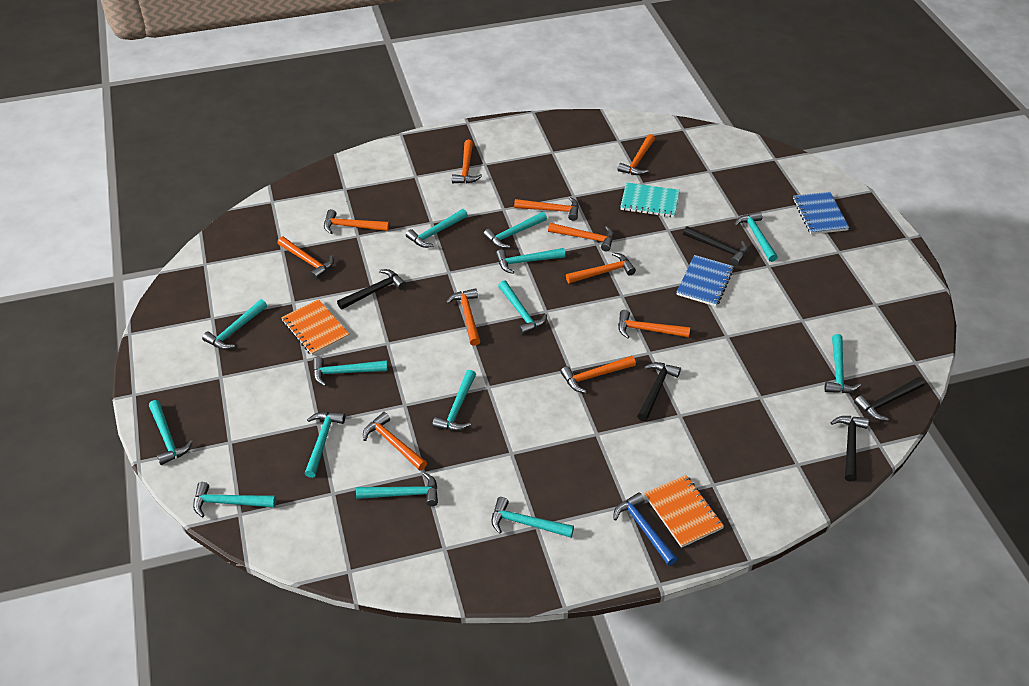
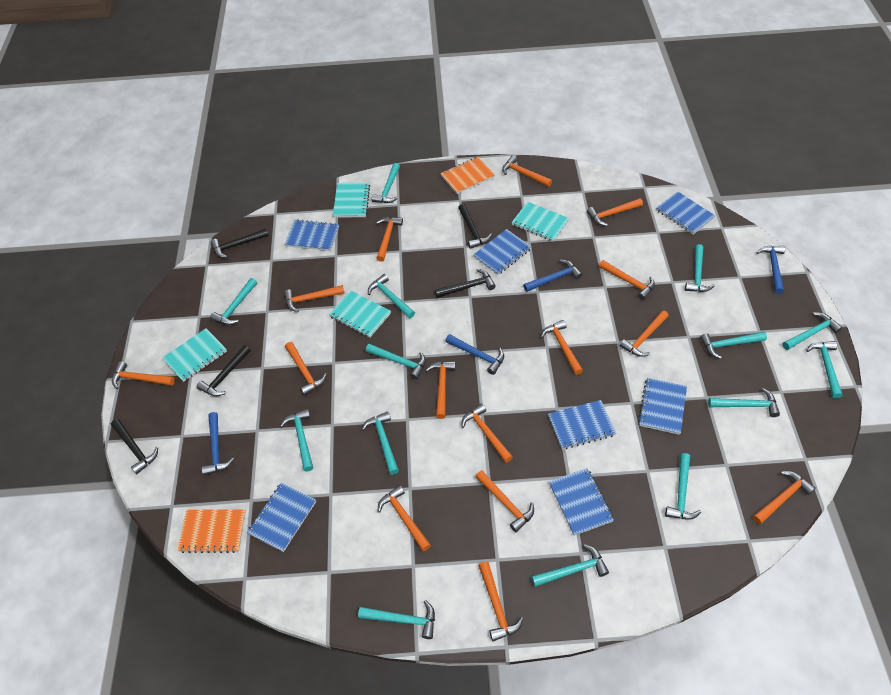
blue hammer: 1 -> 4
blue notebook: 2 -> 7
orange hammer: 11 -> 15
turquoise notebook: 1 -> 4

